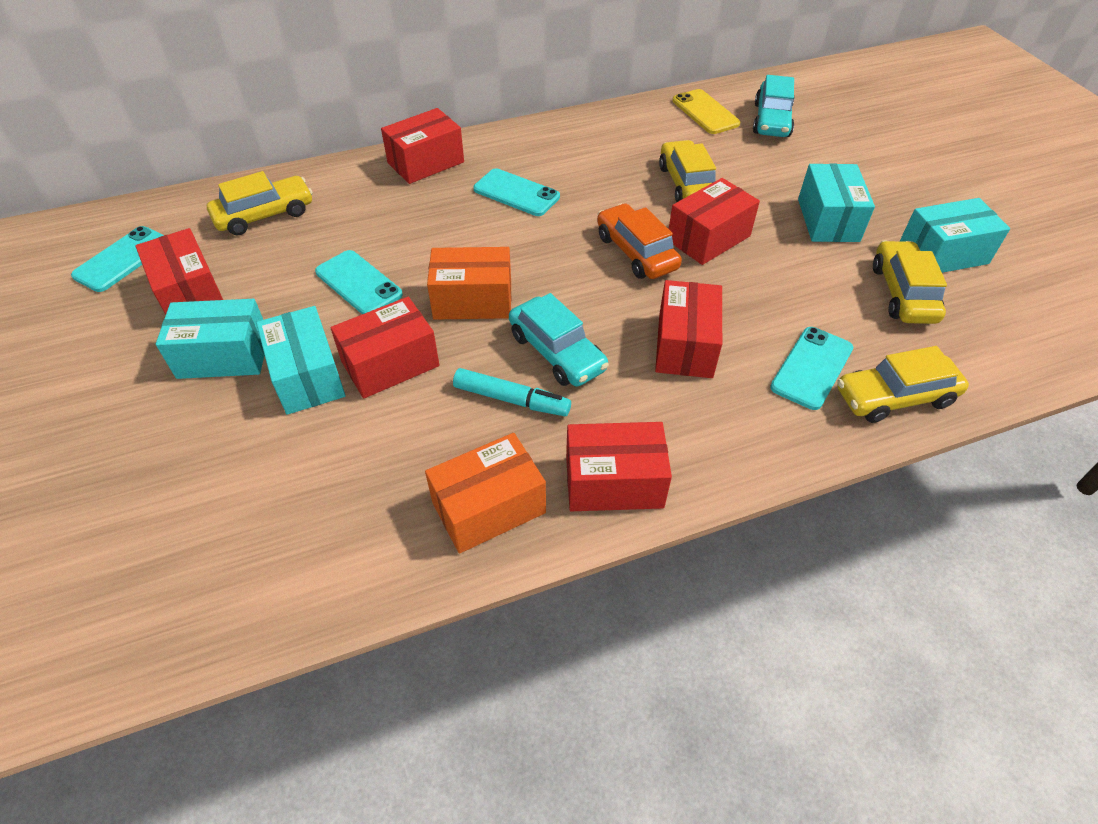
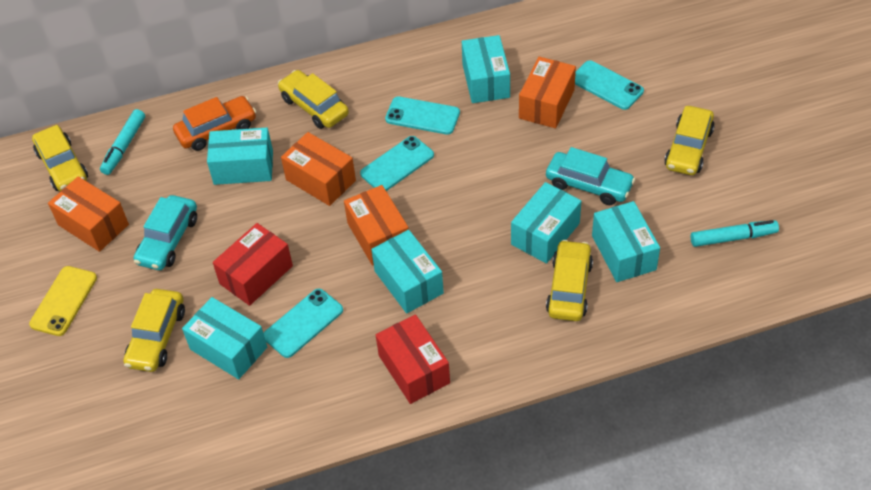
orange box: 2 -> 4
red box: 6 -> 2
turquoise box: 4 -> 6
turquoise marker: 1 -> 2
yellow car: 4 -> 5

